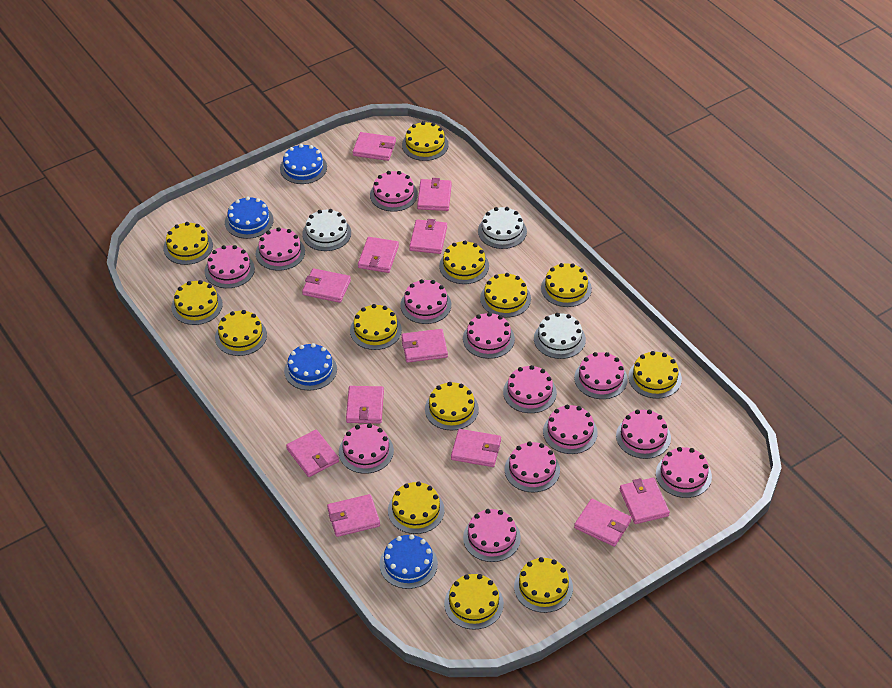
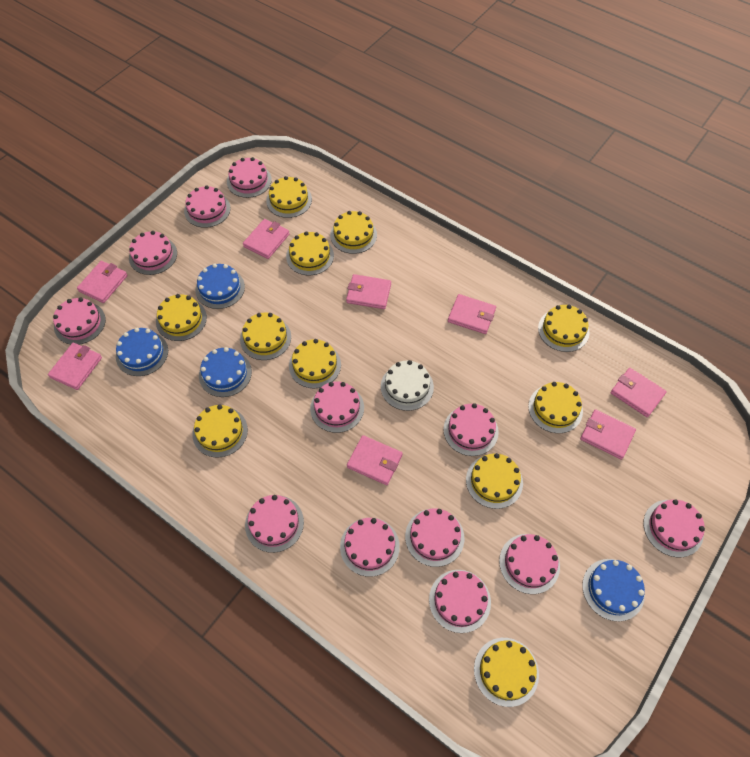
pink cake: 13 -> 12
pink wallet: 12 -> 8
white cake: 3 -> 1
yellow cake: 13 -> 11

